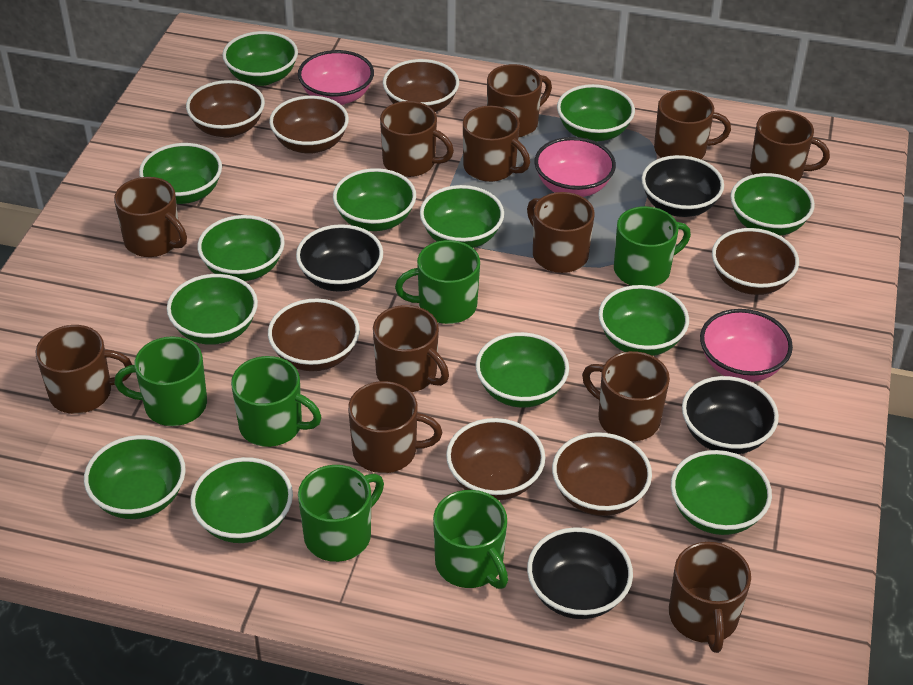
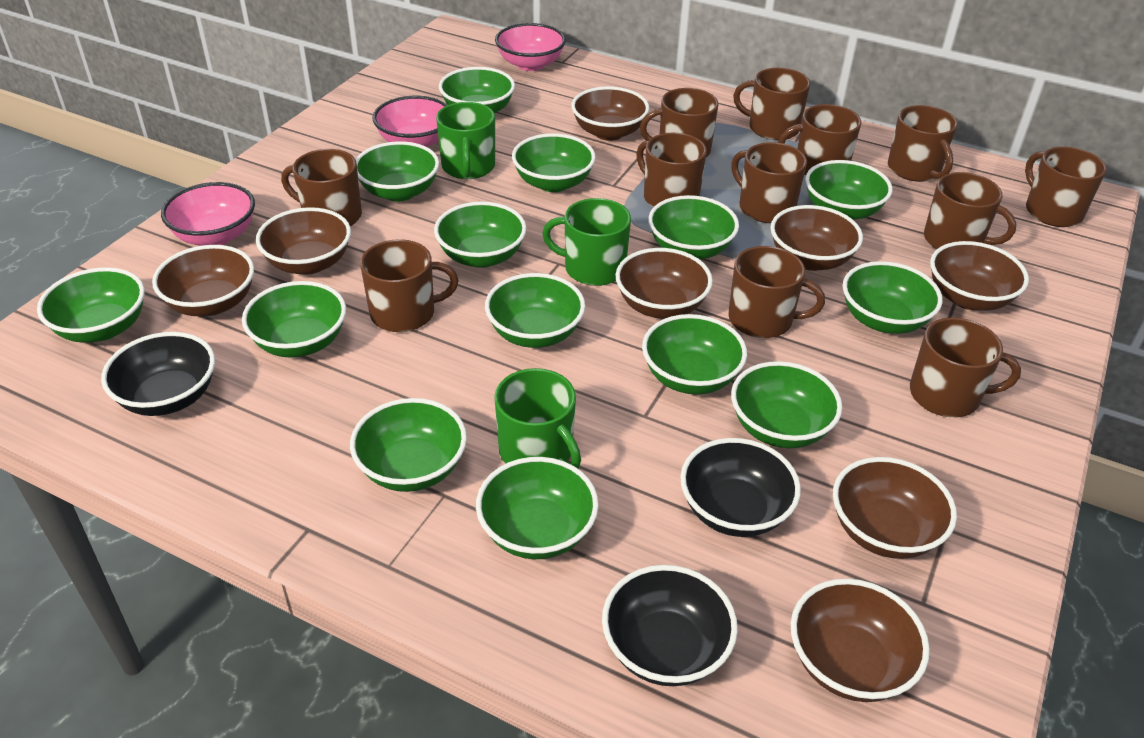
black bowl: 4 -> 3
brown bowl: 7 -> 8
green bowl: 13 -> 14
green mug: 6 -> 3

